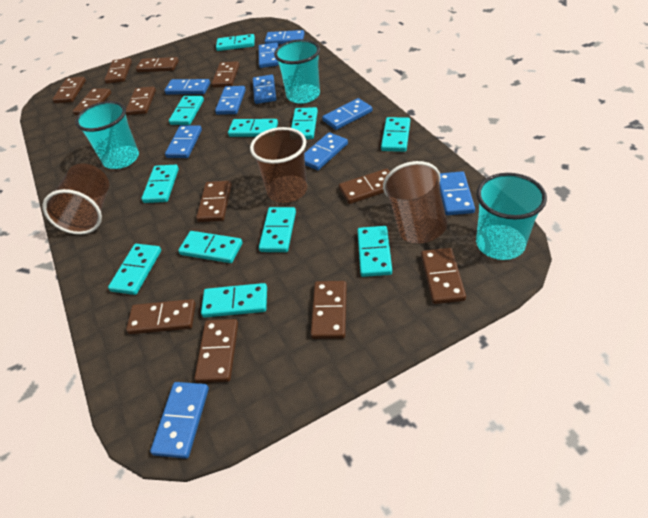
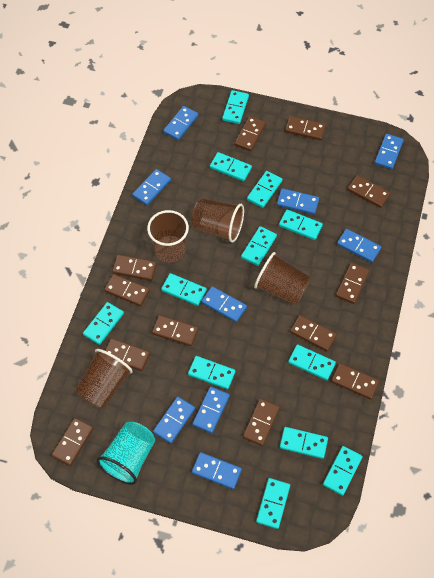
blue domino: 10 -> 9
brown cup: 3 -> 4
turquoise cup: 3 -> 1
turquoise domino: 11 -> 12

